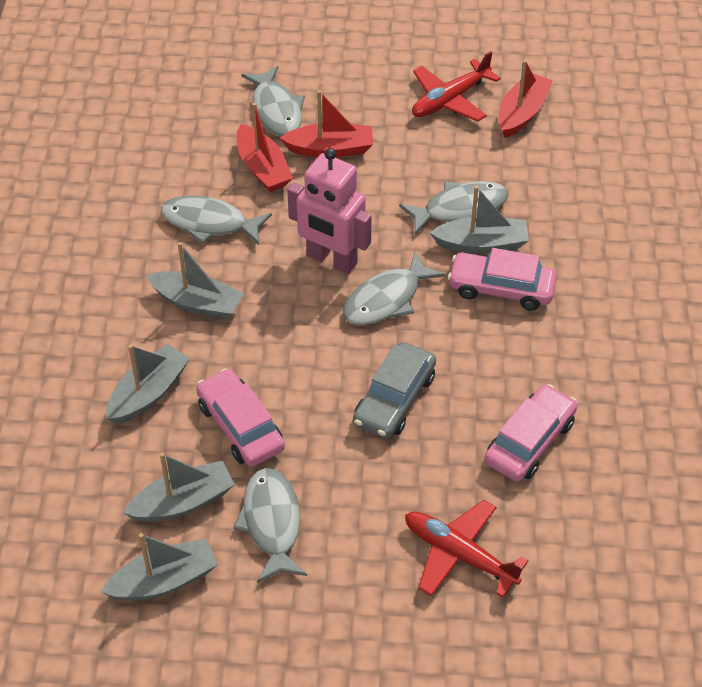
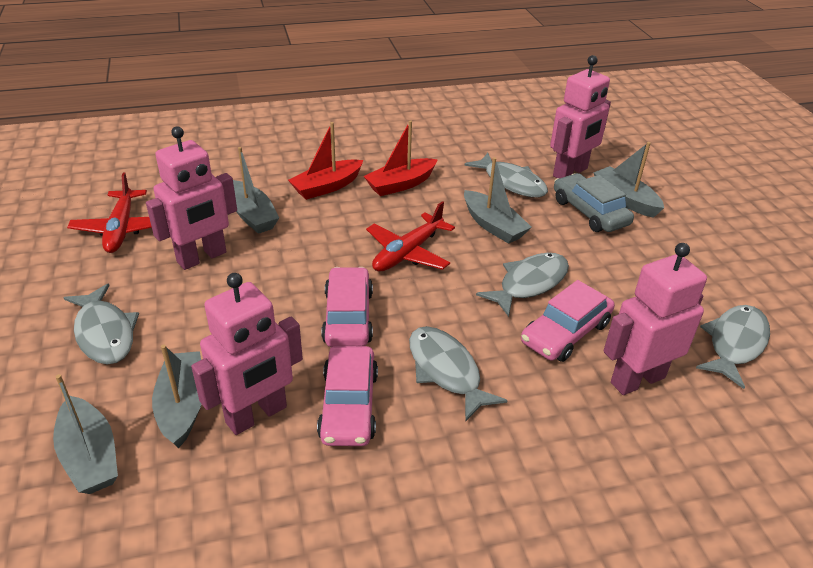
pink robot: 1 -> 4
red boat: 3 -> 2

